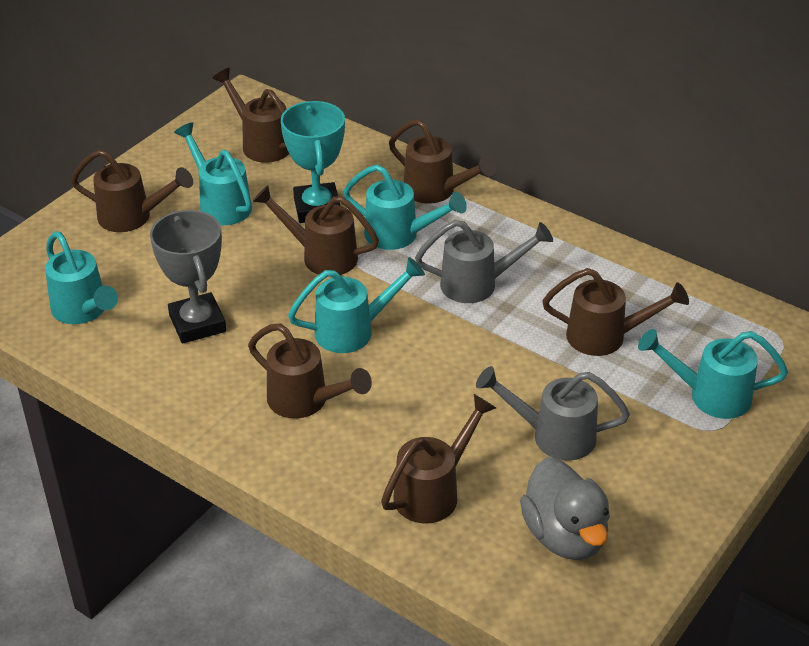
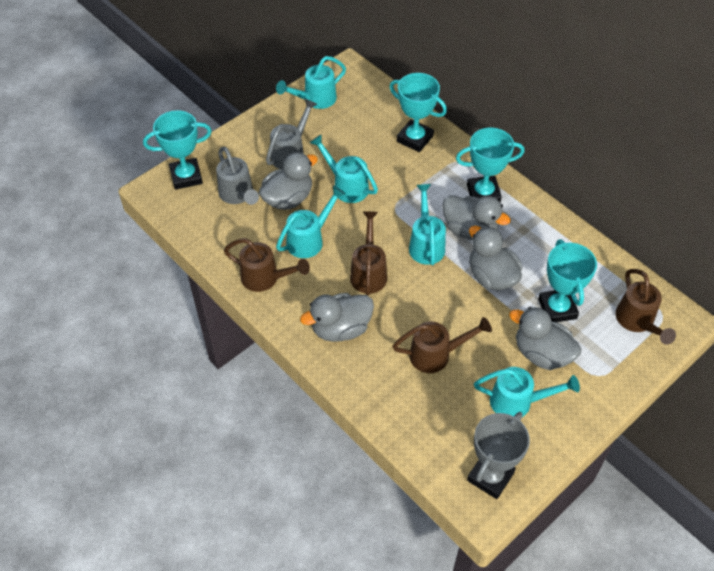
brown watering can: 7 -> 4
grey duck: 1 -> 5
turquoise trophy: 1 -> 4

